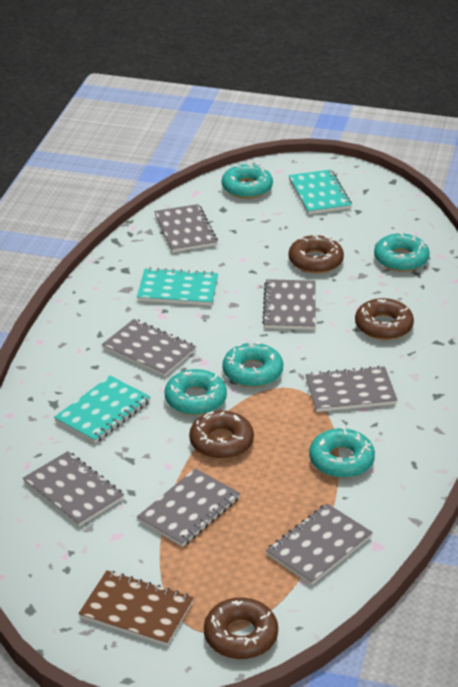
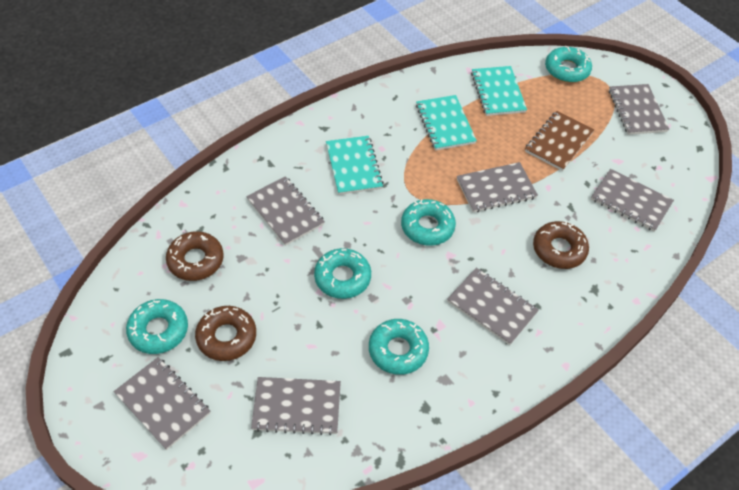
brown donut: 4 -> 3

